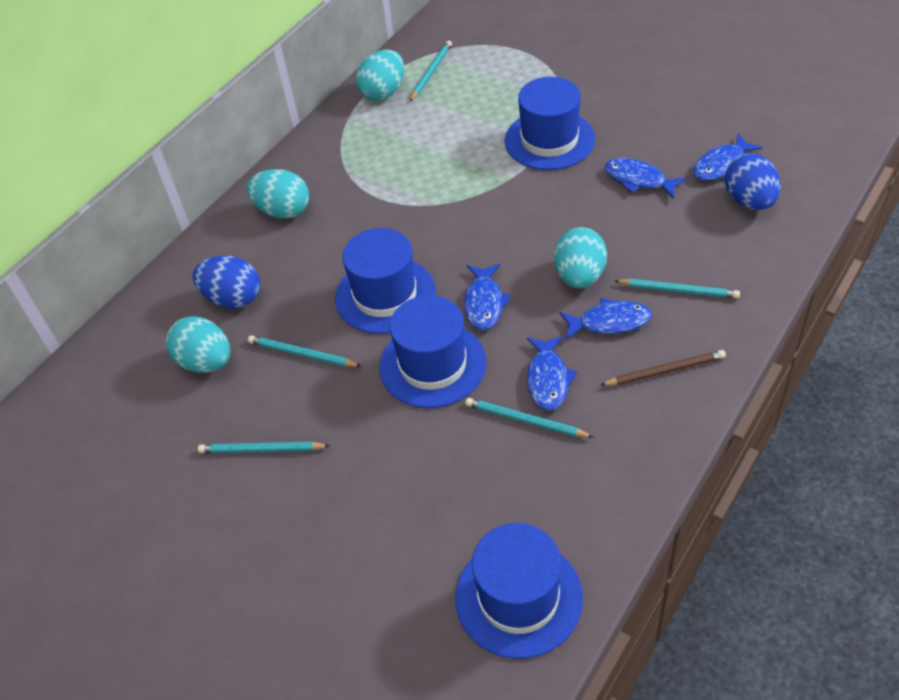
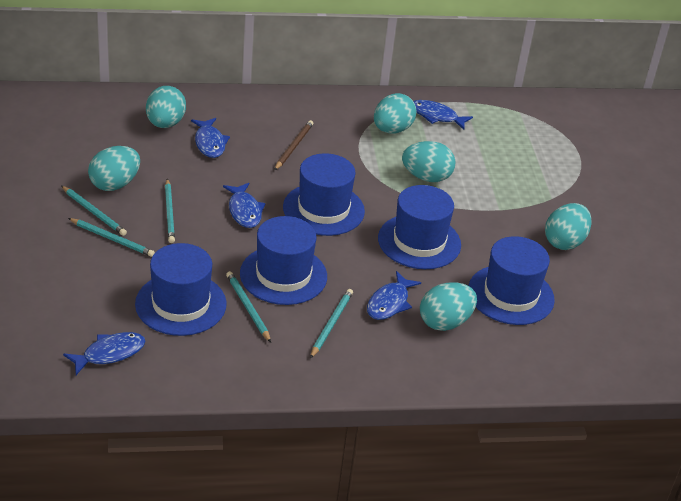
blue egg: 2 -> 0
blue hat: 4 -> 5
turquoise egg: 4 -> 6

